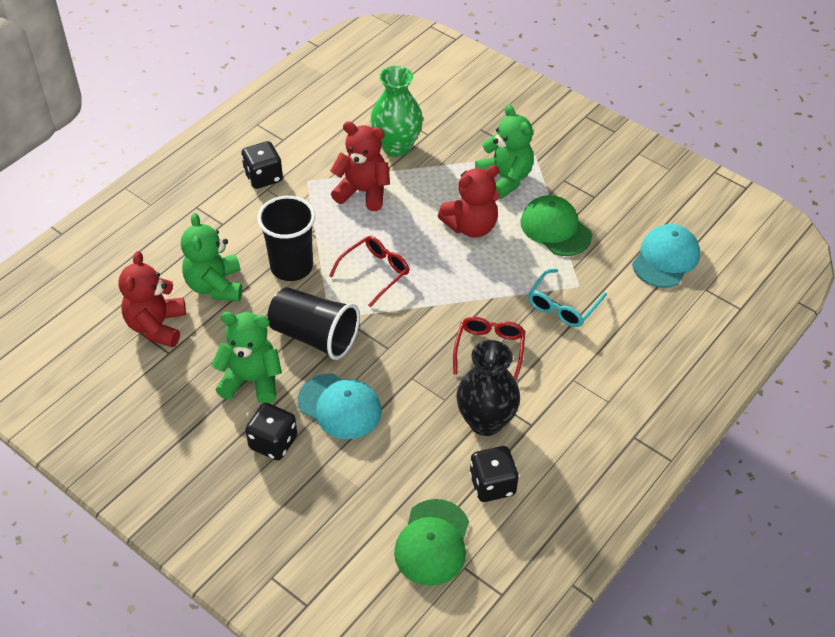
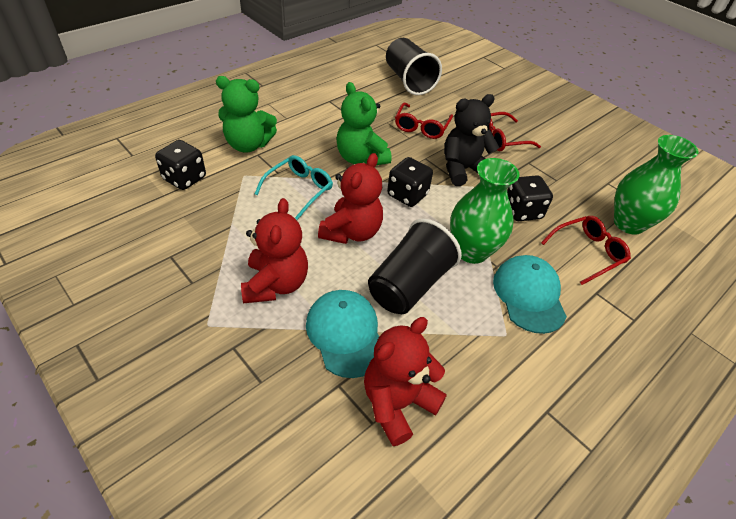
black teddy bear: 0 -> 1
black vase: 1 -> 0
green cap: 2 -> 0
green teddy bear: 3 -> 2
green vase: 1 -> 2
red glasses: 2 -> 3

